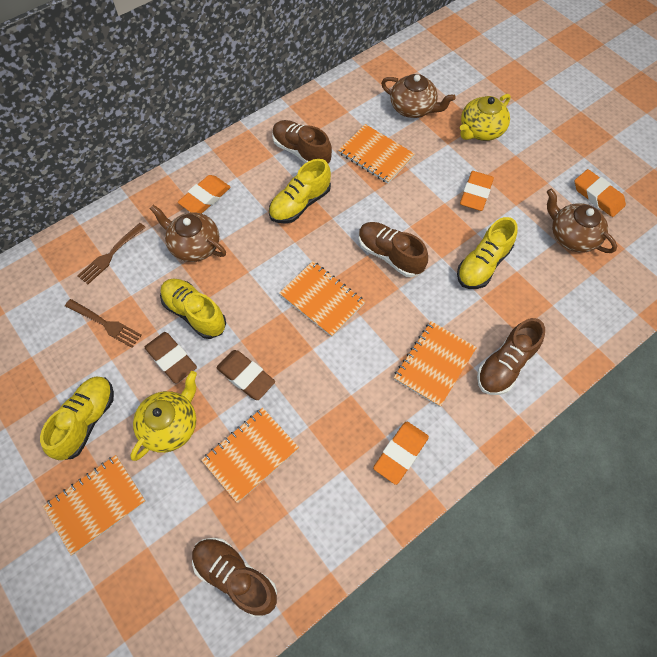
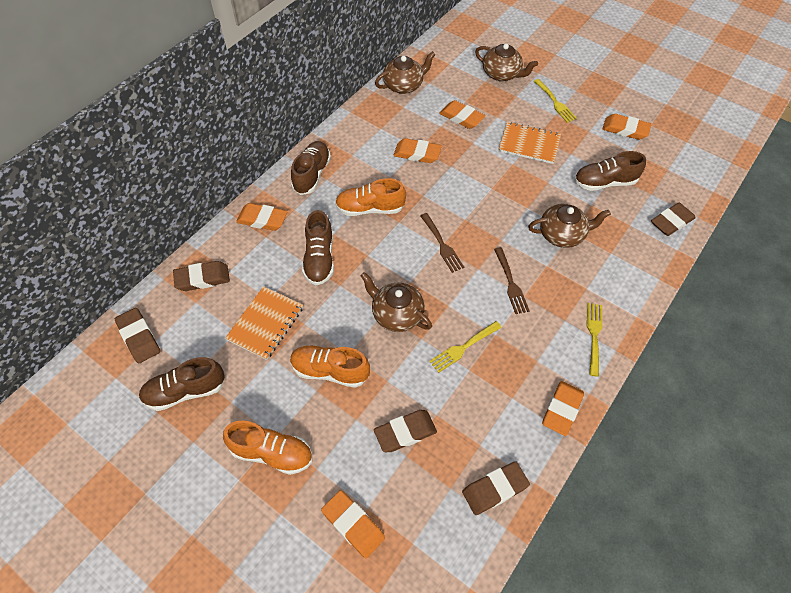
brown eraser: 2 -> 5
brown teapot: 3 -> 4
orange eraser: 4 -> 6
orange notebook: 5 -> 2
orange shoe: 0 -> 3
yellow fork: 0 -> 3
yellow shoe: 4 -> 0
yellow teapot: 2 -> 0

